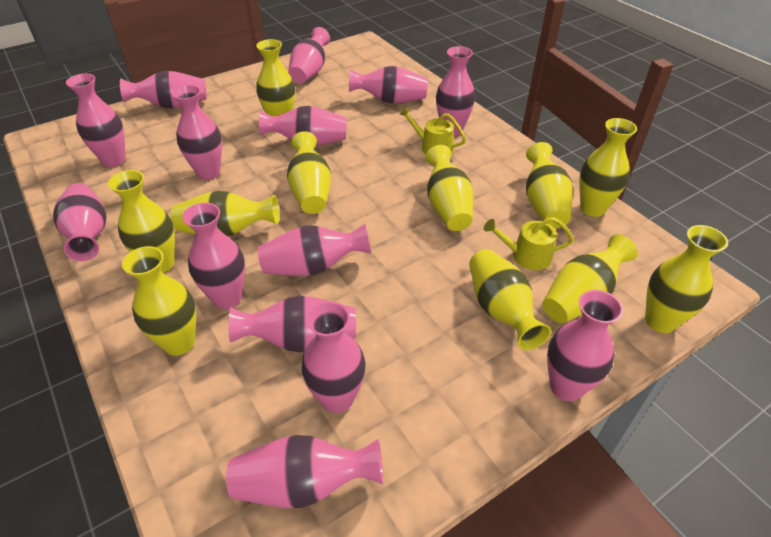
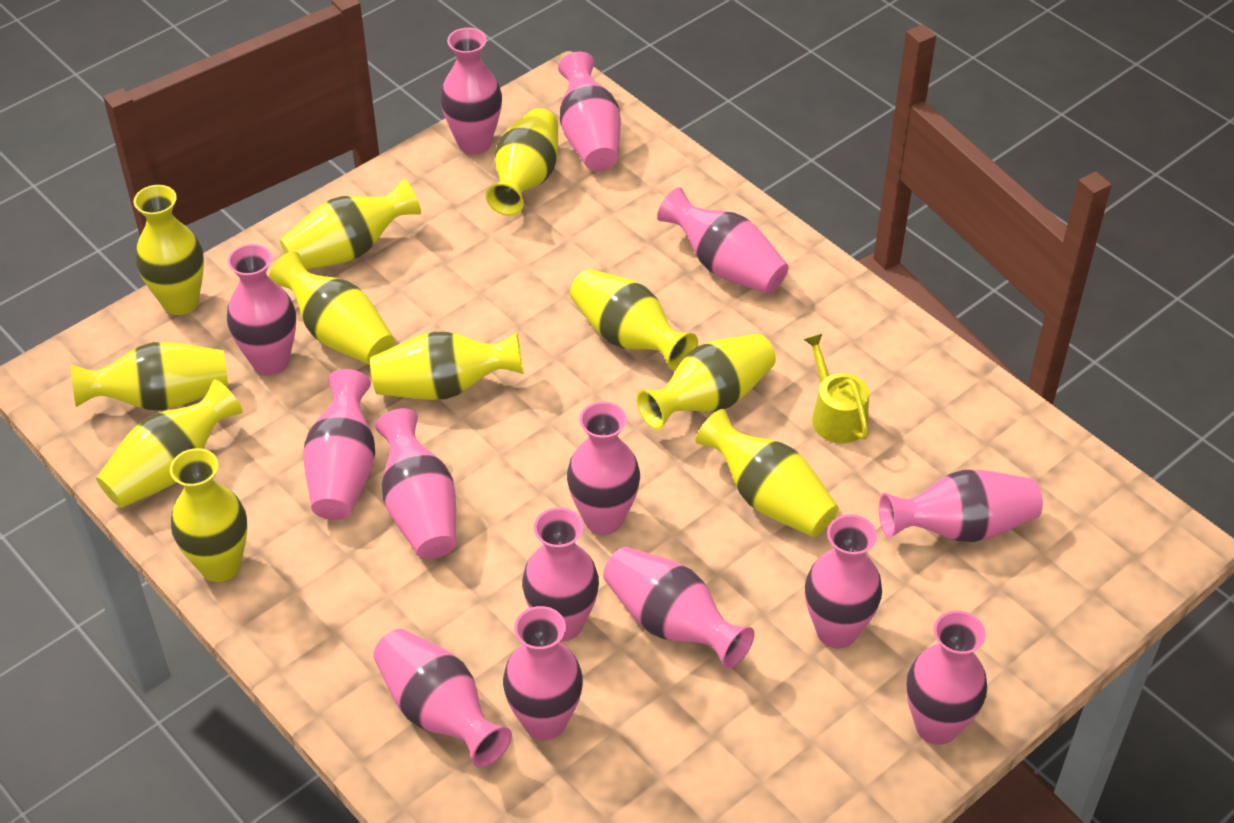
yellow watering can: 2 -> 1

